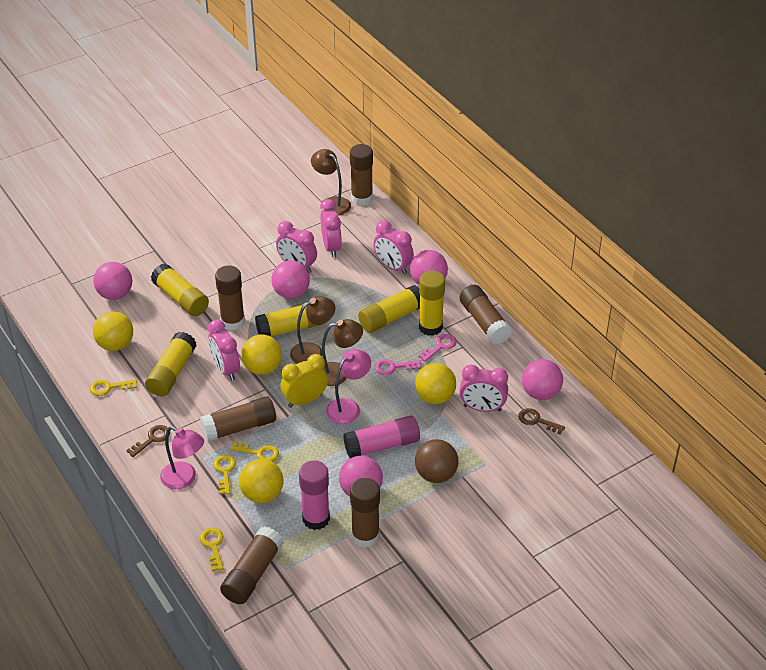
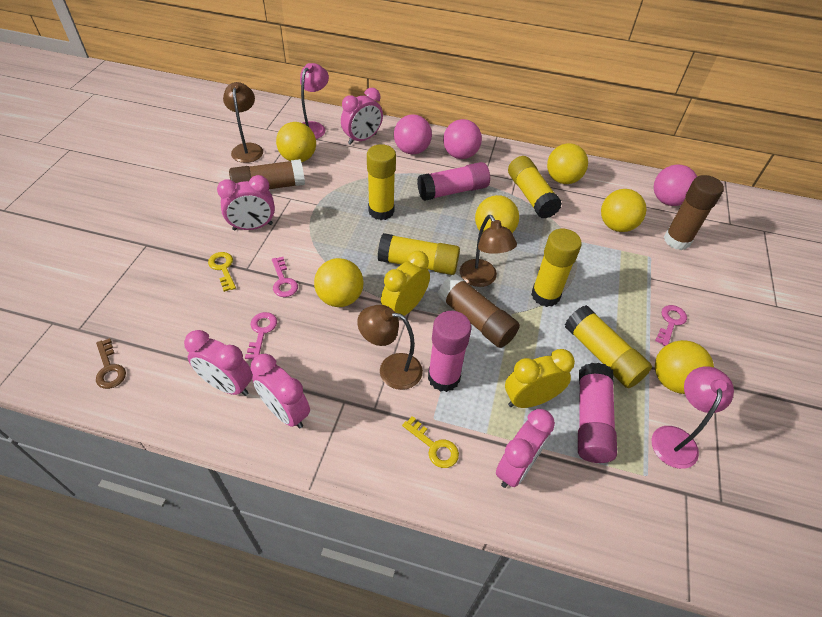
brown ball: 1 -> 0
brown glue stick: 6 -> 3
brown key: 2 -> 1
pink ball: 5 -> 3
pink glue stick: 2 -> 3
pink key: 2 -> 3
yellow ball: 4 -> 6
yellow clock: 1 -> 2
yellow key: 4 -> 2

